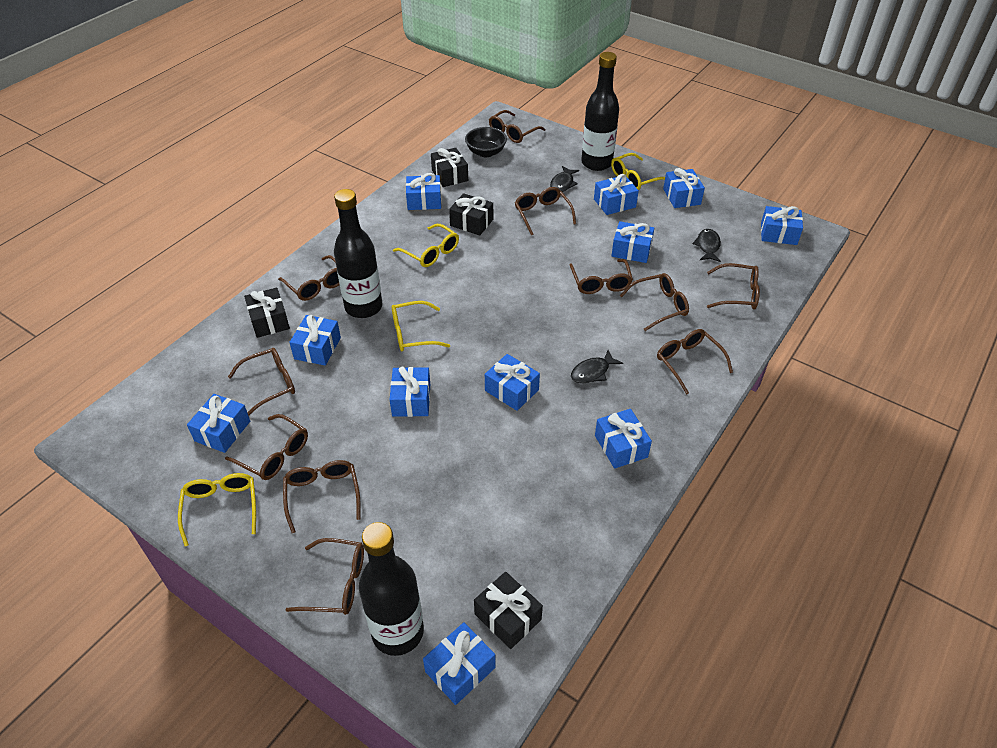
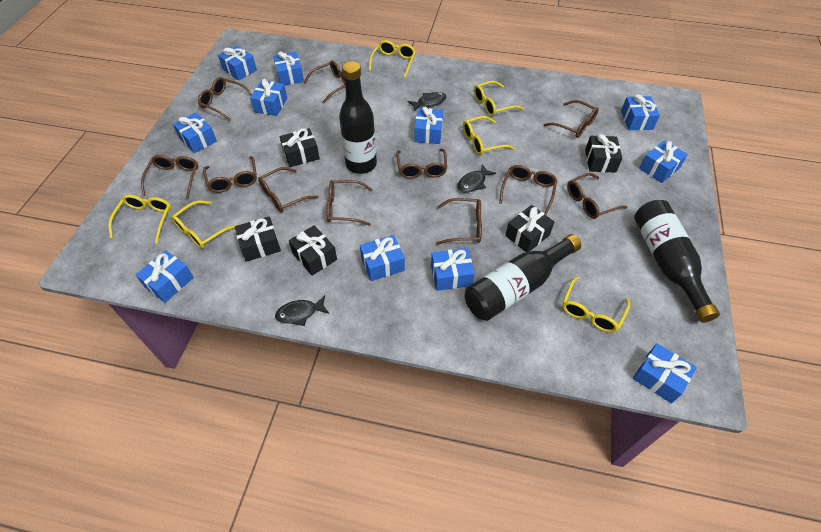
black bowl: 1 -> 0
black gift: 4 -> 5
yellow glasses: 4 -> 6

